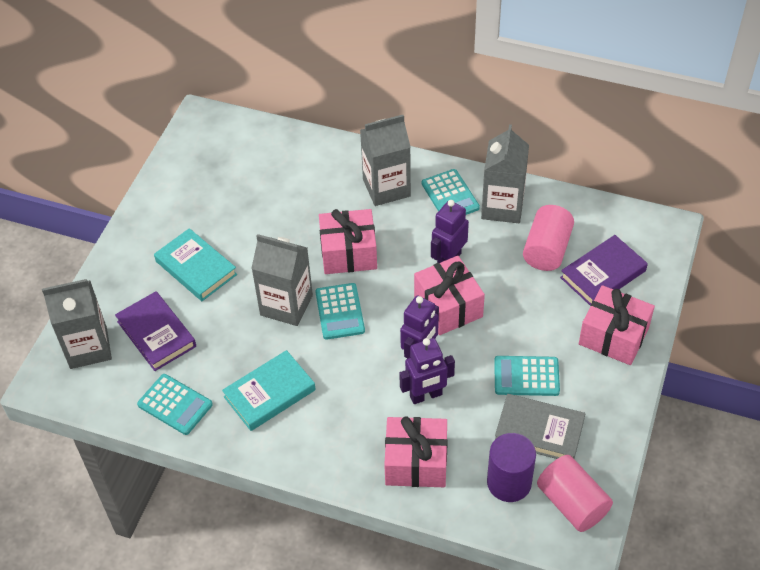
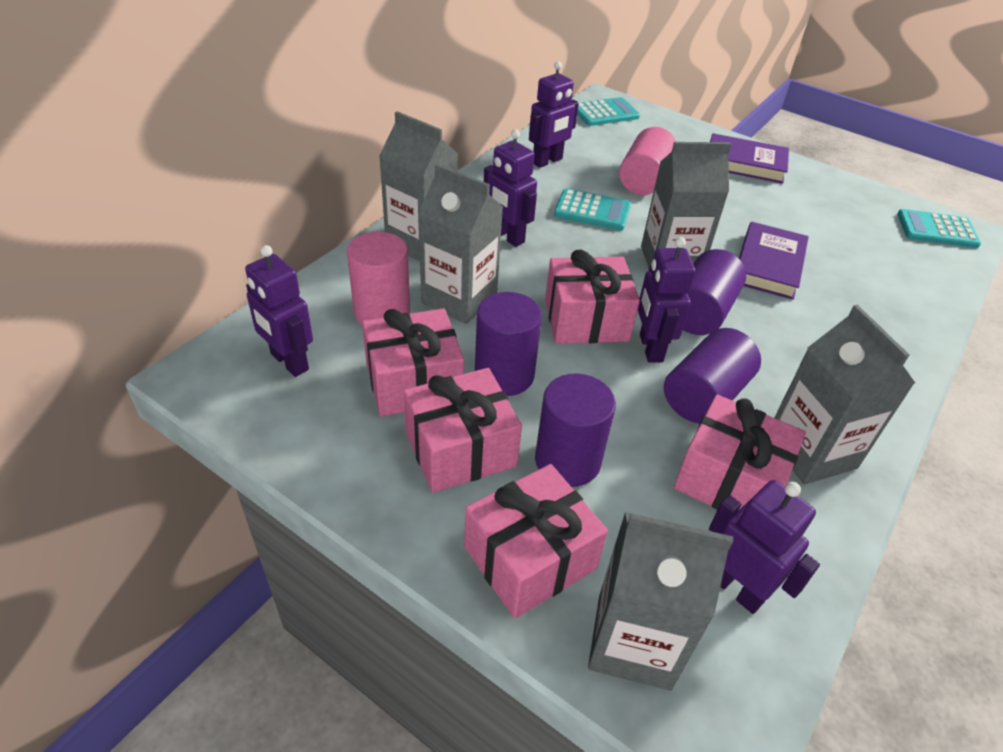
grey book: 1 -> 0
grey carton: 4 -> 5
pink gift: 4 -> 5
purple cylinder: 1 -> 4
purple robot: 3 -> 5
turquoise book: 2 -> 0
turquoise calculator: 4 -> 3

